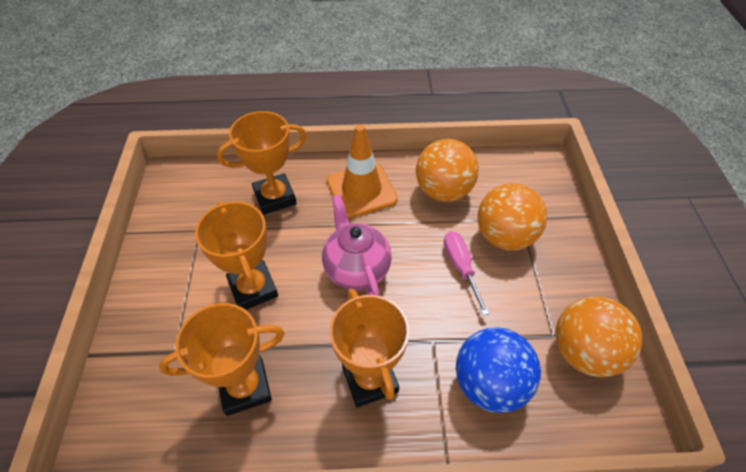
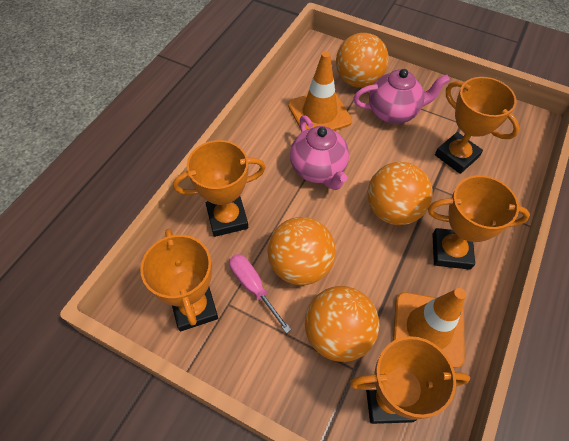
blue ball: 1 -> 0
orange ball: 3 -> 4
orange traffic cone: 1 -> 2
orange trophy: 4 -> 5
pink teapot: 1 -> 2

